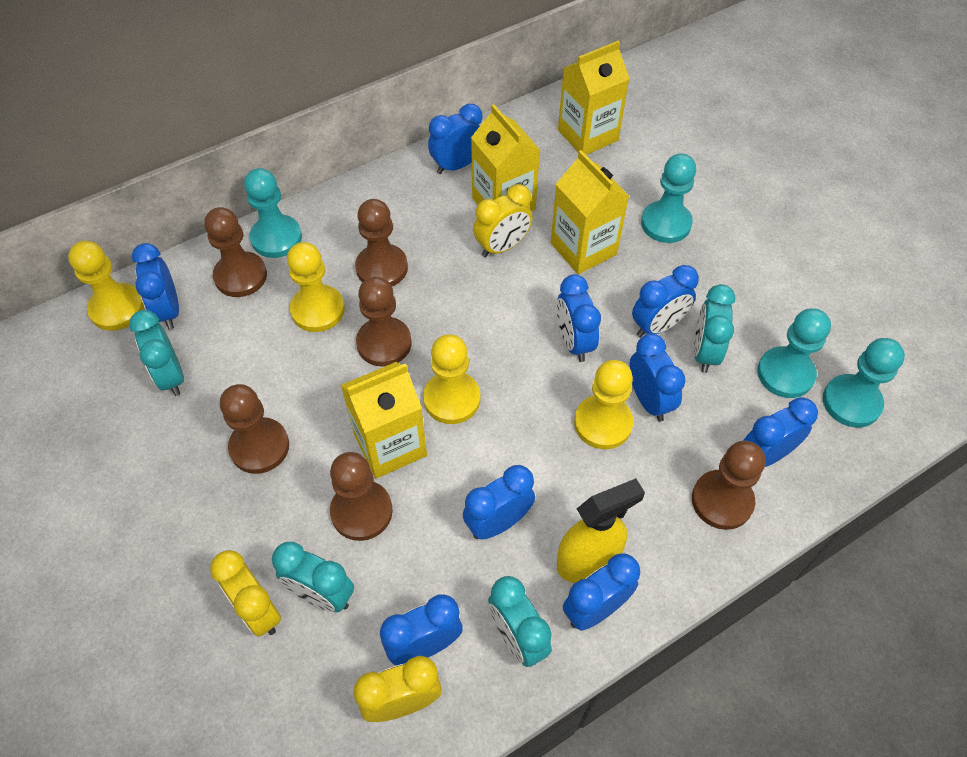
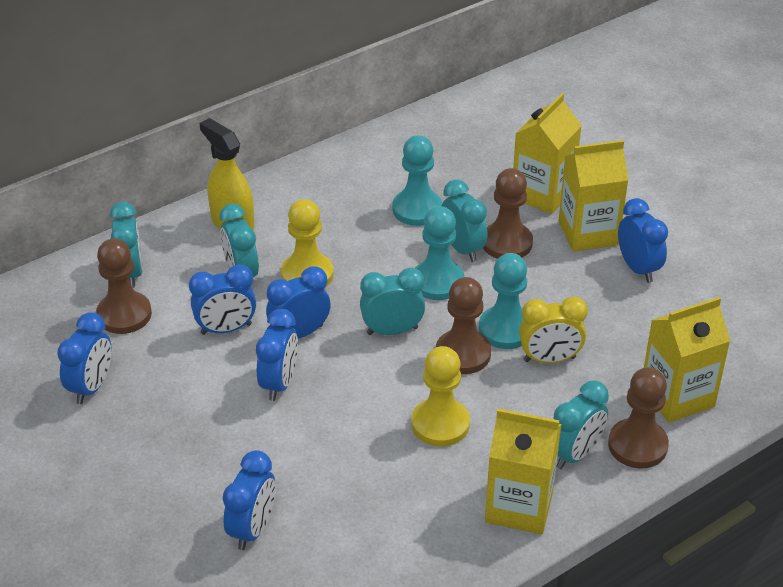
blue clock: 9 -> 6
brown pawn: 6 -> 4
turquoise clock: 4 -> 5
turquoise pawn: 4 -> 3
yellow clock: 3 -> 1
yellow pawn: 4 -> 2

